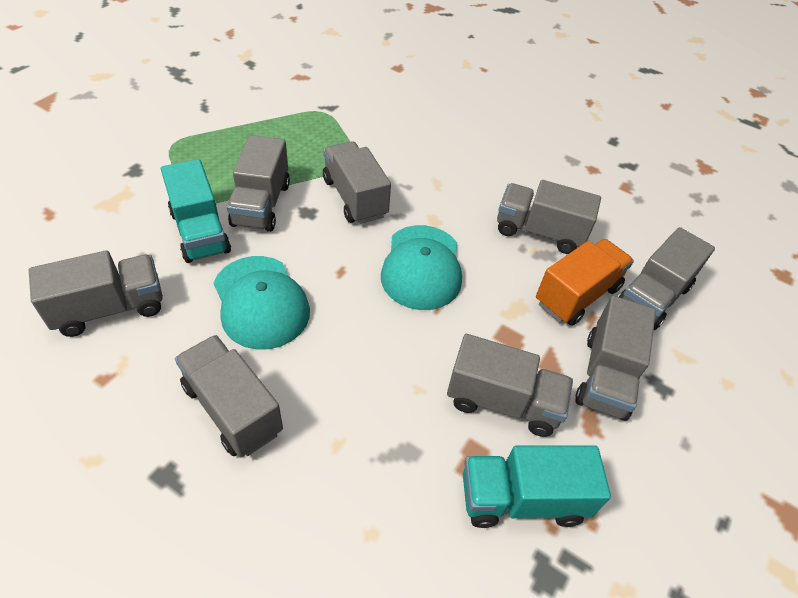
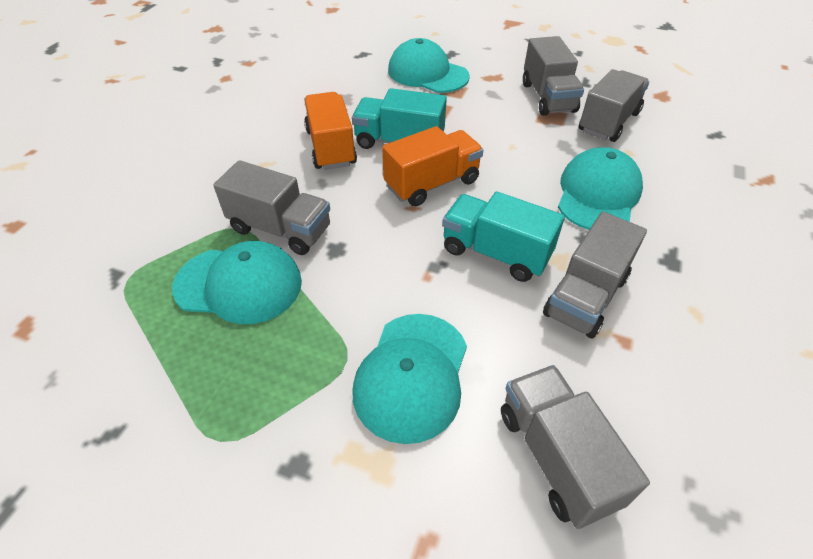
grey truck: 8 -> 5
orange truck: 1 -> 2
turquoise cap: 2 -> 4

